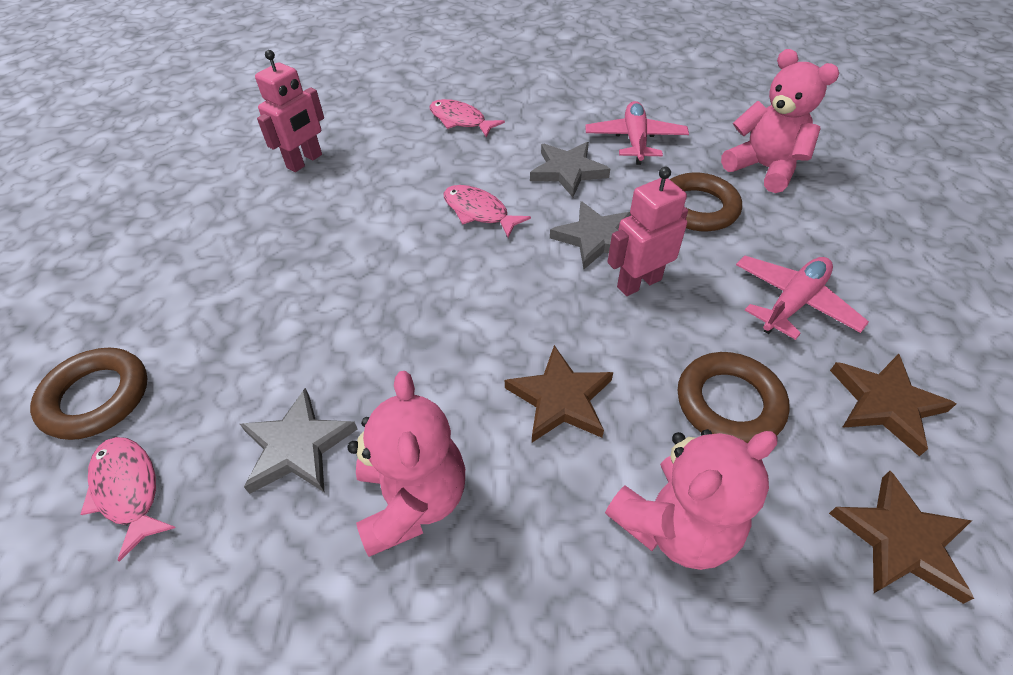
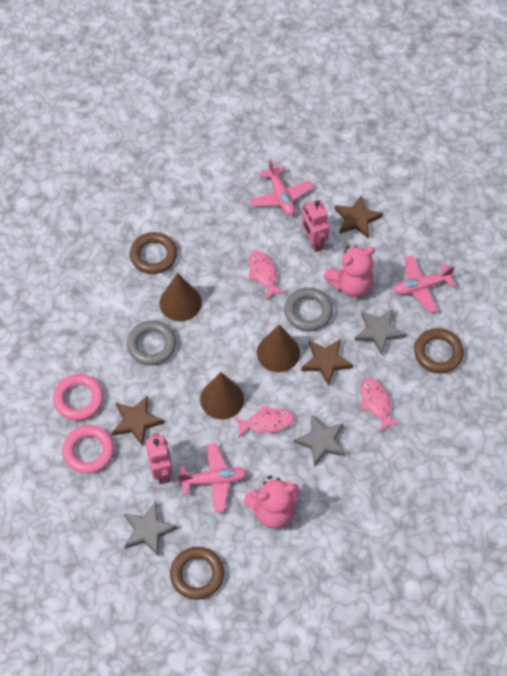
brown cone: 0 -> 3
grey ring: 0 -> 2
pink plane: 2 -> 3
pink ring: 0 -> 2
pink teddy bear: 3 -> 2

